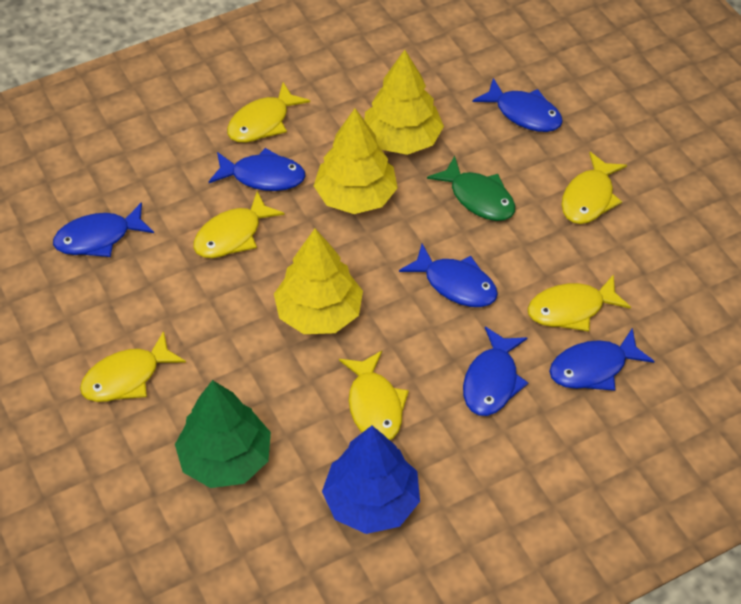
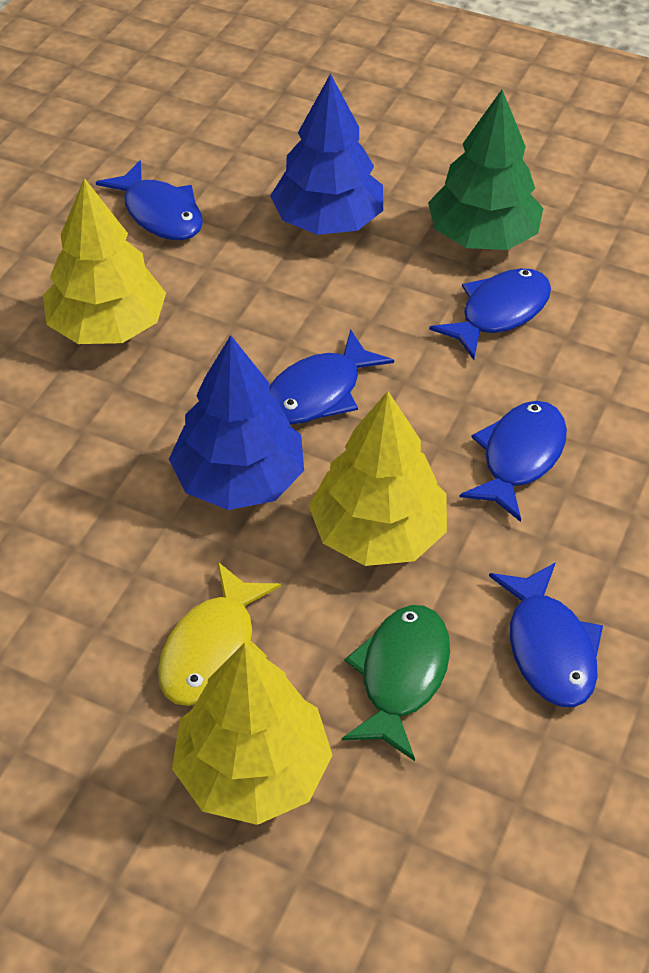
blue fish: 6 -> 5
blue tree: 1 -> 2
yellow fish: 6 -> 1

